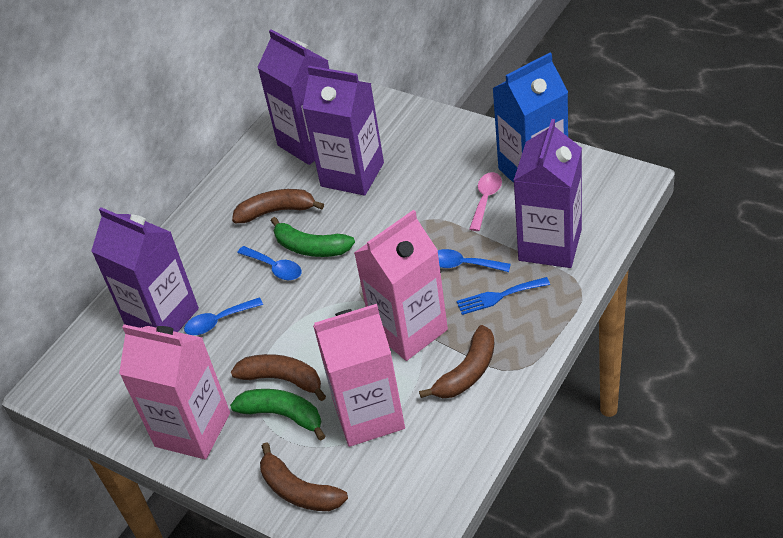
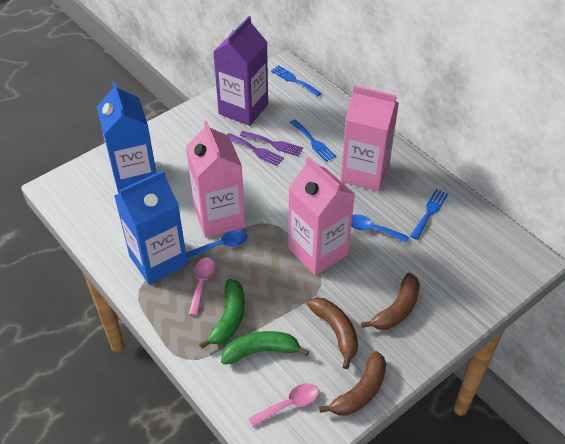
blue carton: 1 -> 2
blue fork: 1 -> 3
blue spoon: 3 -> 2
brown banana: 4 -> 3
pink spoon: 1 -> 2
purple carton: 4 -> 1
purple fork: 0 -> 2

